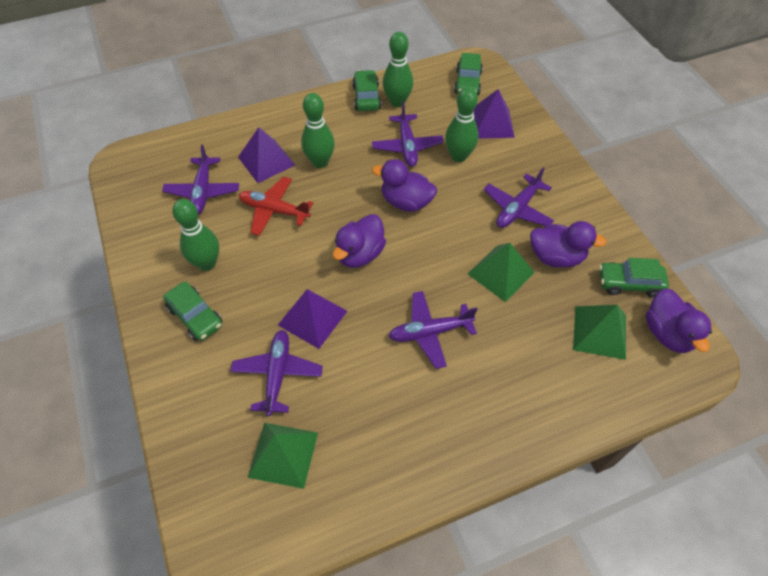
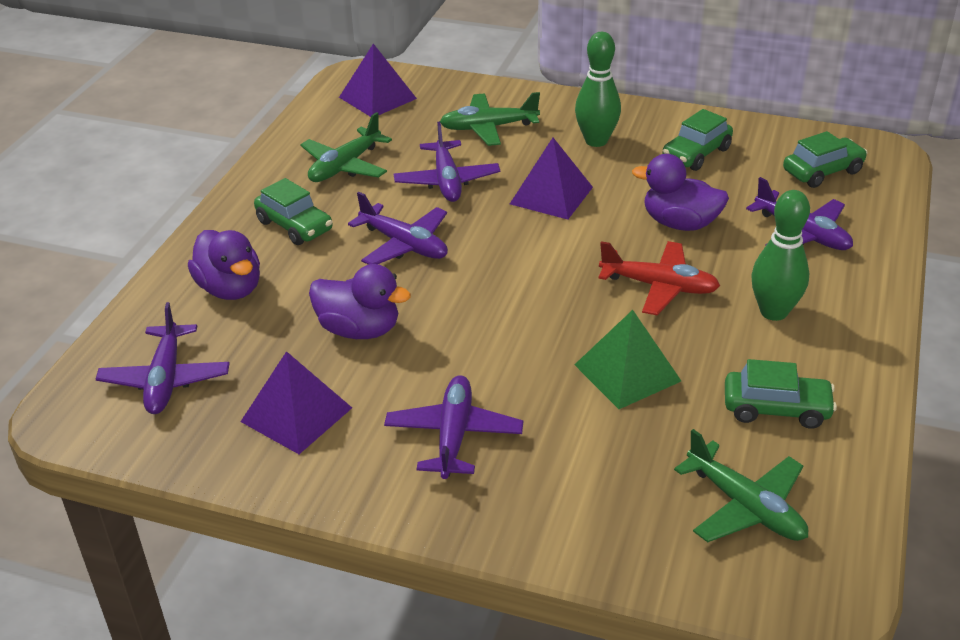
green bowling pin: 4 -> 2
green plane: 0 -> 3
green pyramid: 3 -> 1
purple duck: 4 -> 3

